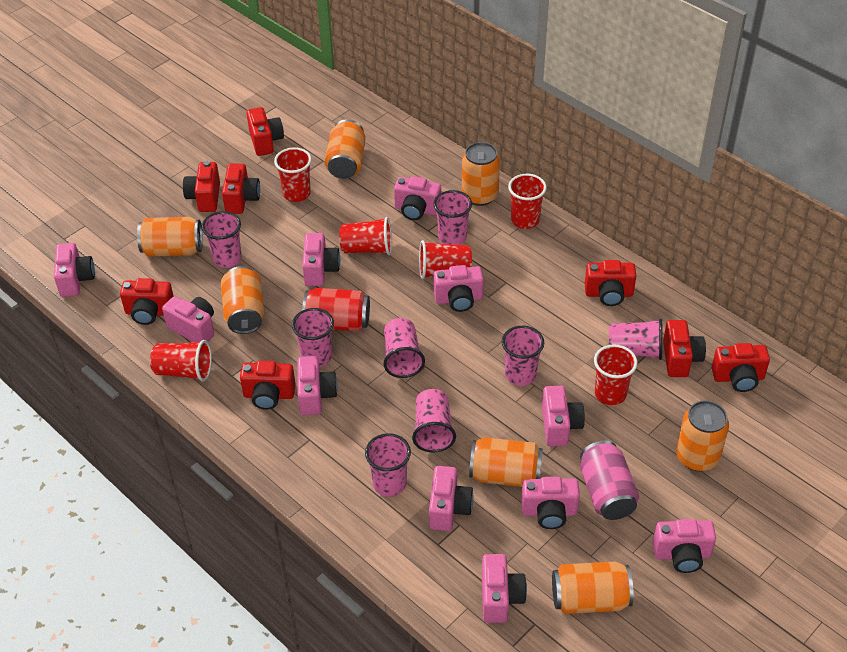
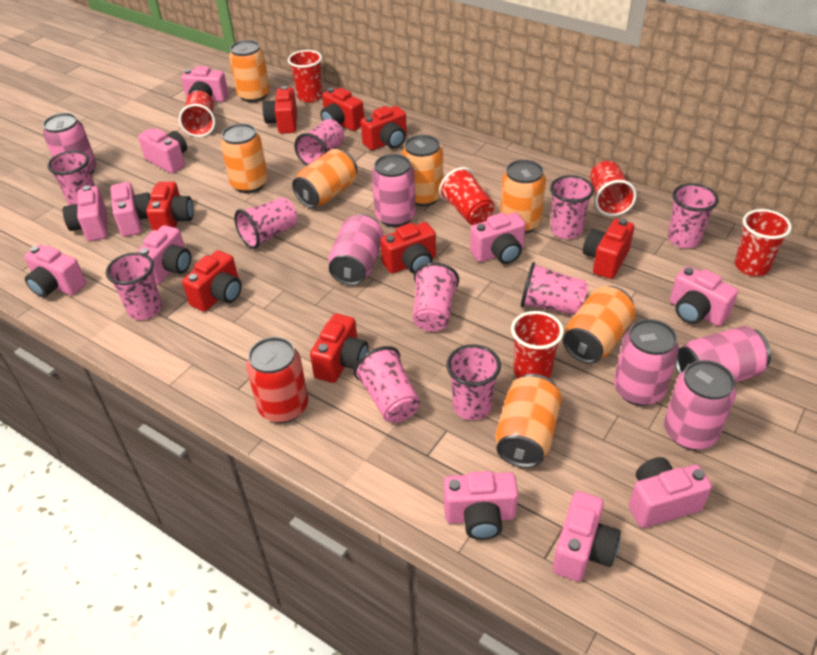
pink can: 1 -> 6
pink cup: 8 -> 10

